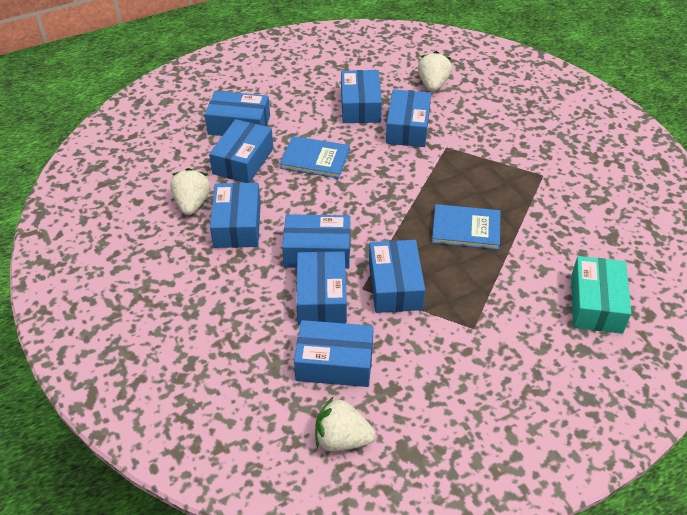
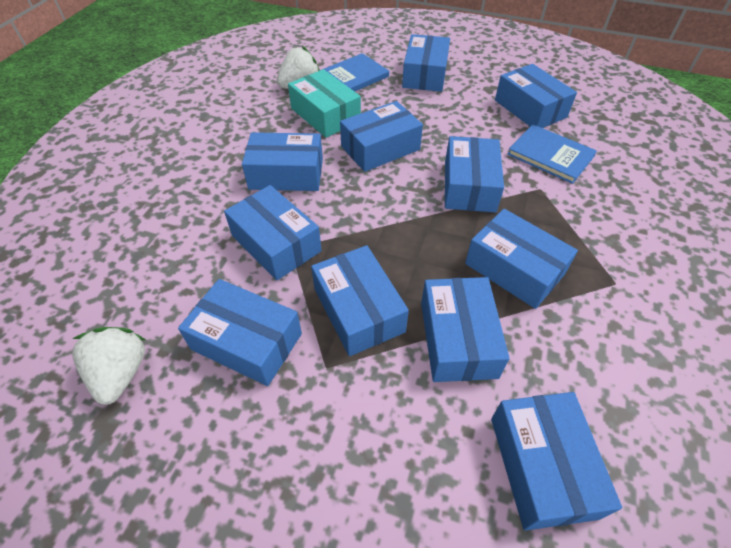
blue box: 9 -> 11
white strawberry: 3 -> 2

